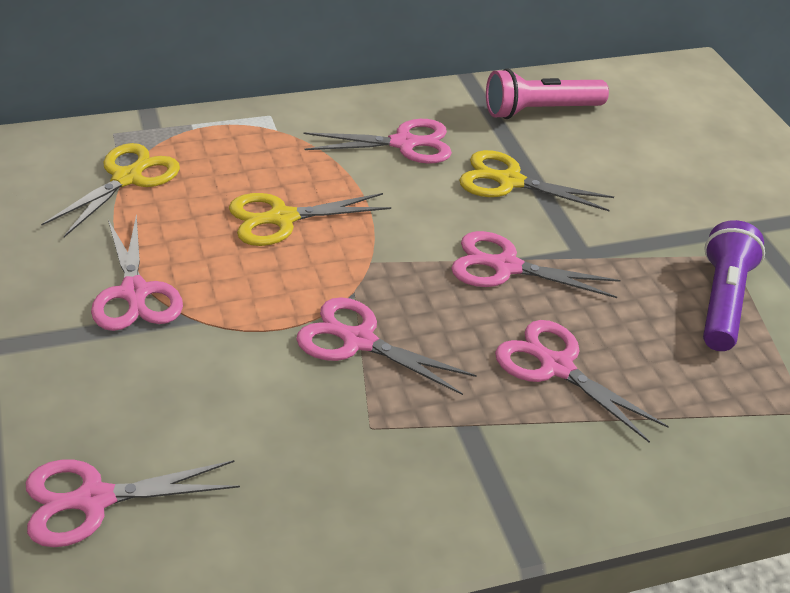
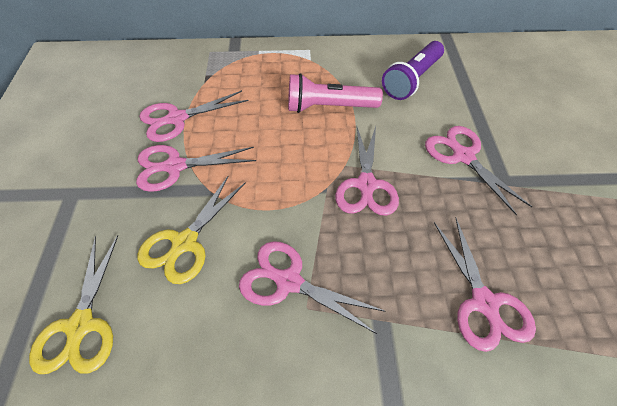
yellow scissors: 3 -> 2

